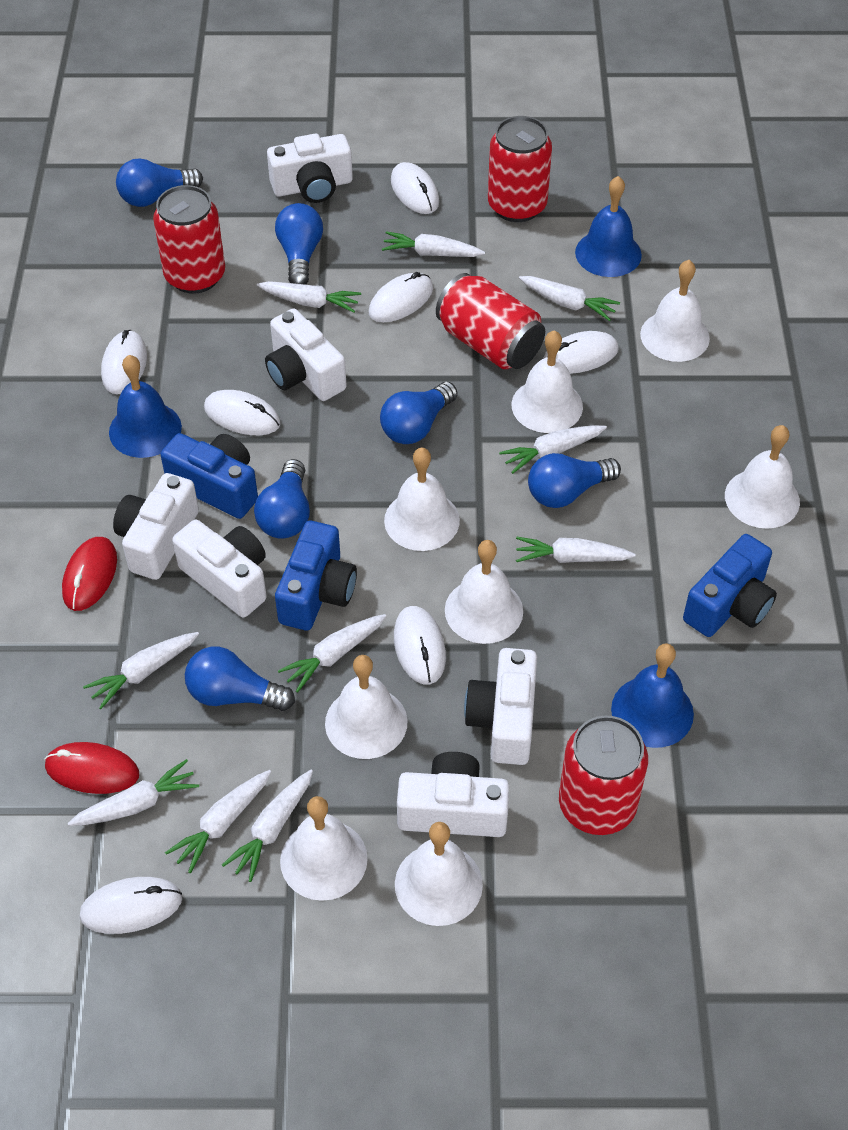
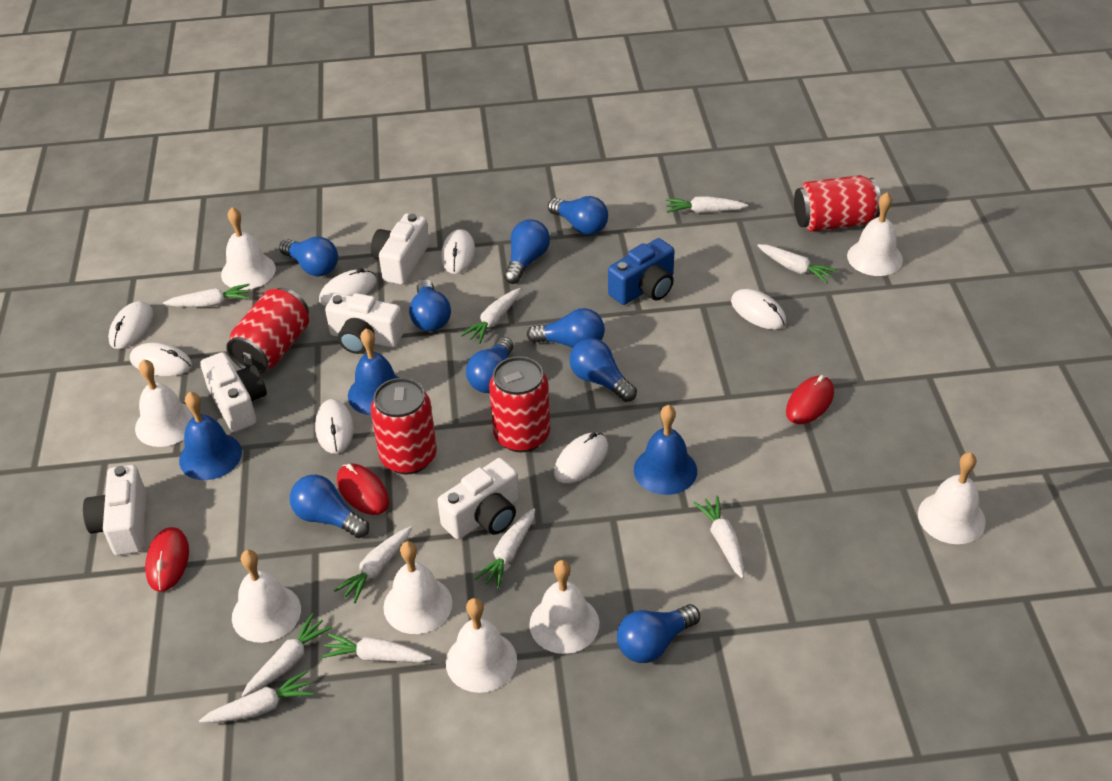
blue camera: 3 -> 1
blue light bulb: 6 -> 9
red mouse: 2 -> 3
white camera: 6 -> 5

